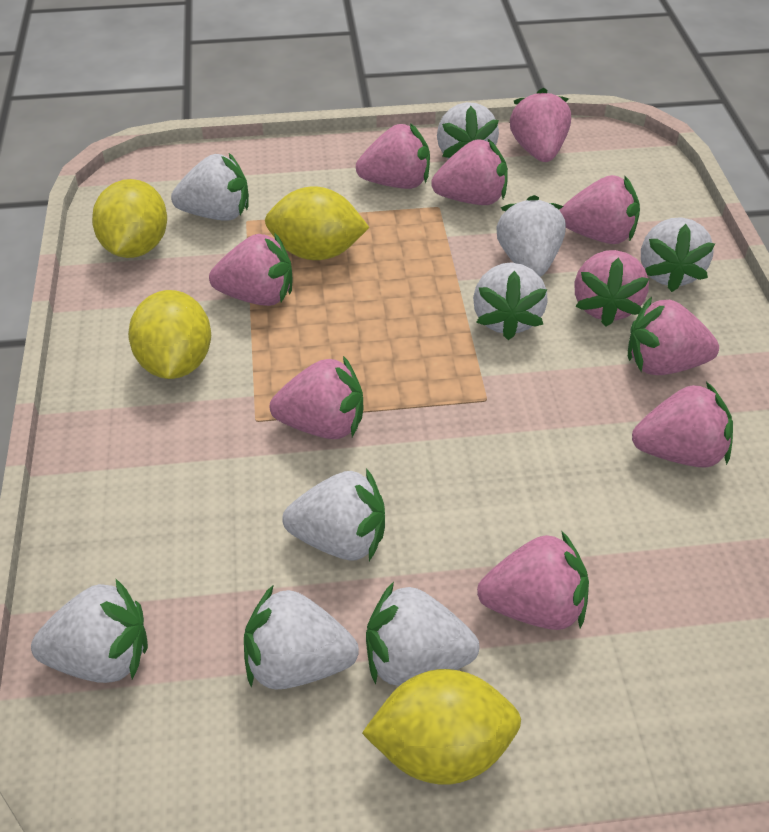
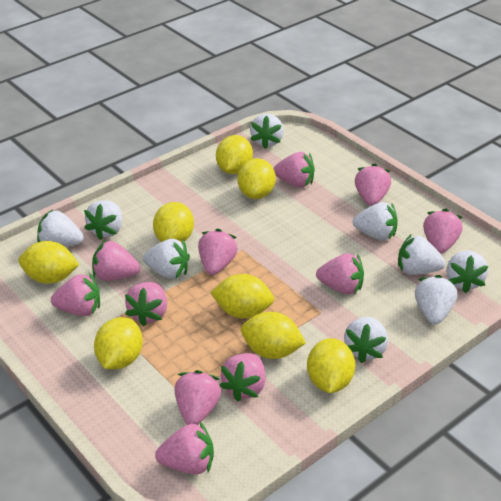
pink strawberry: 10 -> 11
yellow lemon: 4 -> 8

